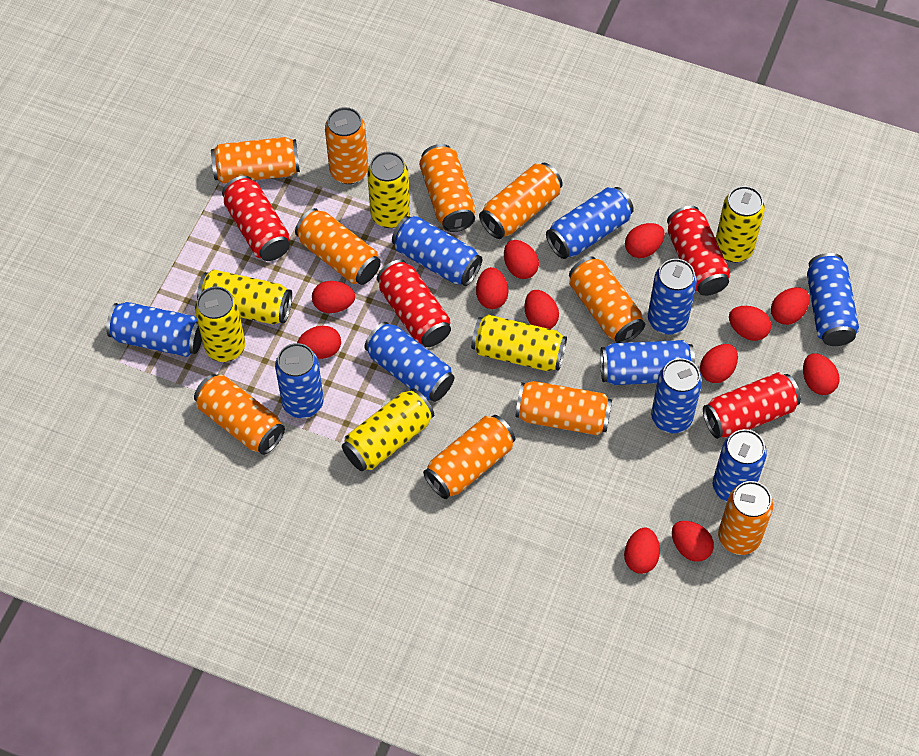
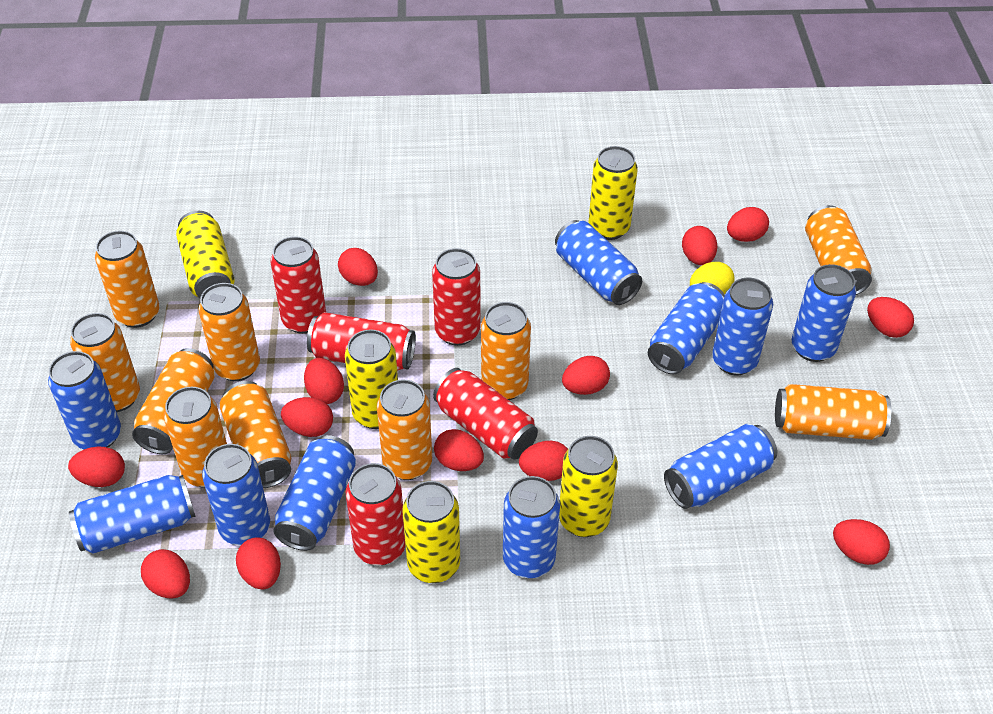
red can: 4 -> 5
red egg: 12 -> 13
yellow can: 6 -> 5
yellow egg: 0 -> 1

